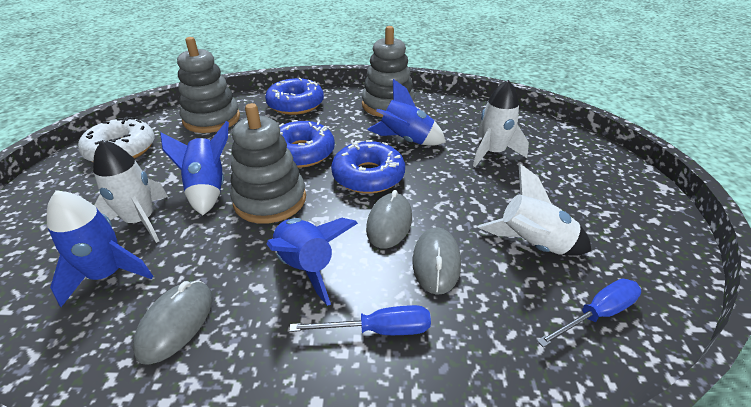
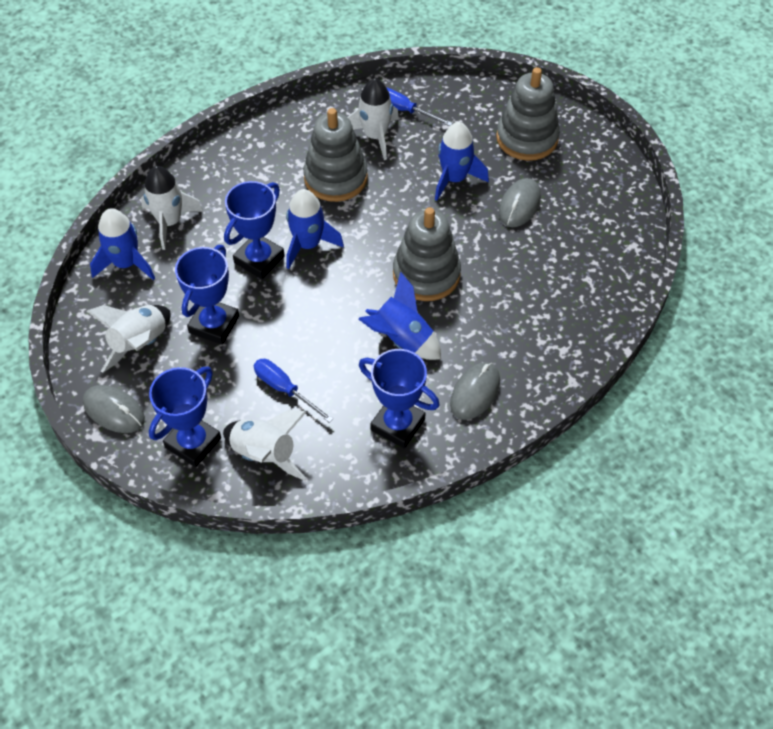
blue donut: 3 -> 0
blue trophy: 0 -> 4
white donut: 1 -> 0
white rocket: 3 -> 4

